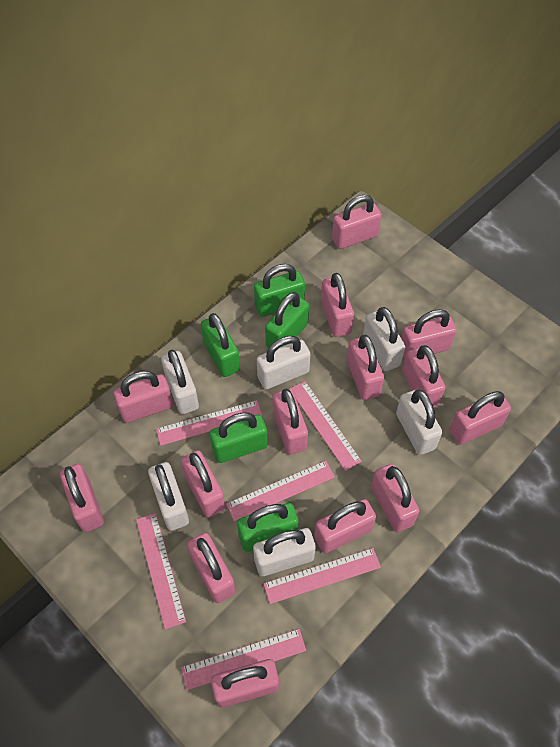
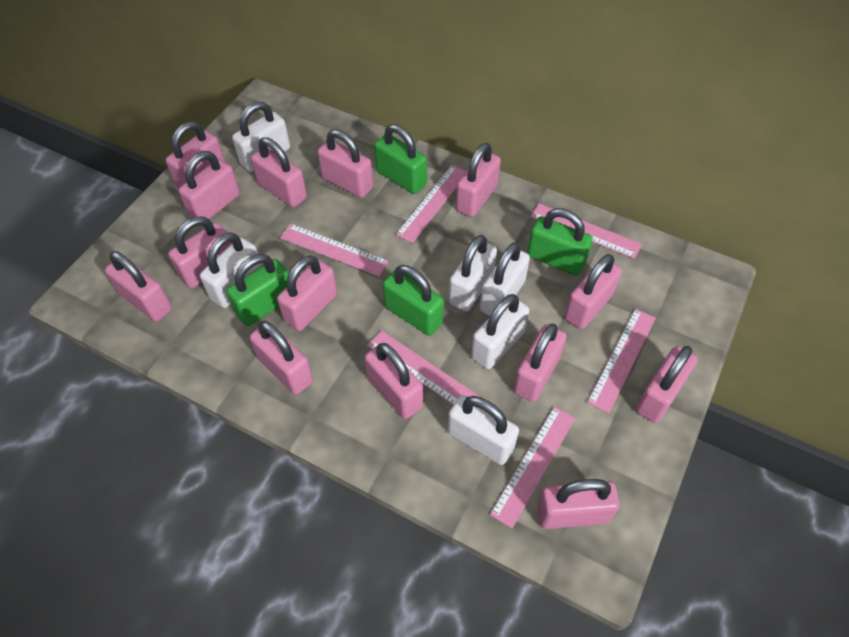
green padlock: 5 -> 4

